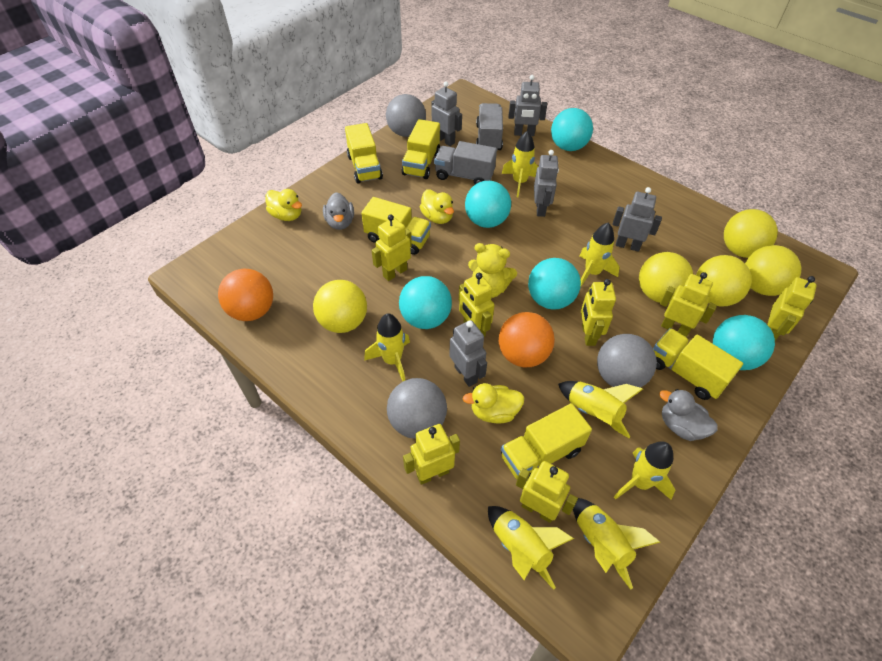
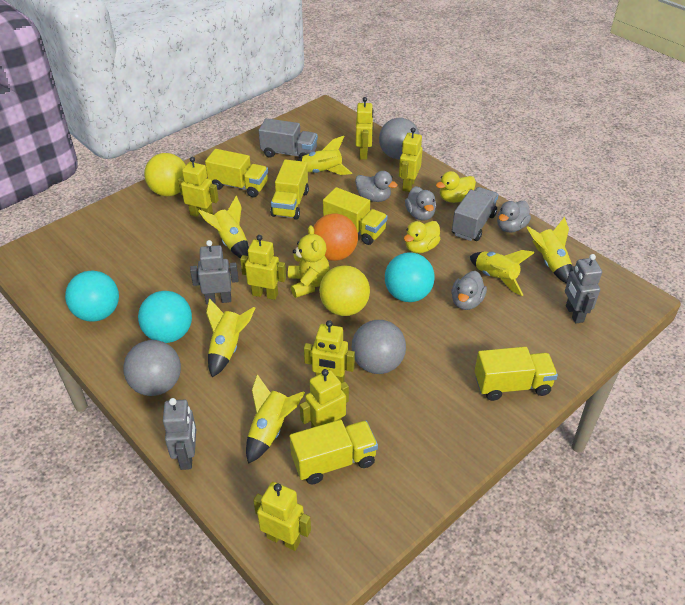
grey duck: 2 -> 4
grey robot: 5 -> 3
orange ball: 2 -> 1
turquoise ball: 5 -> 3
yellow ball: 5 -> 2
yellow duck: 3 -> 2
yellow rocket: 7 -> 6

